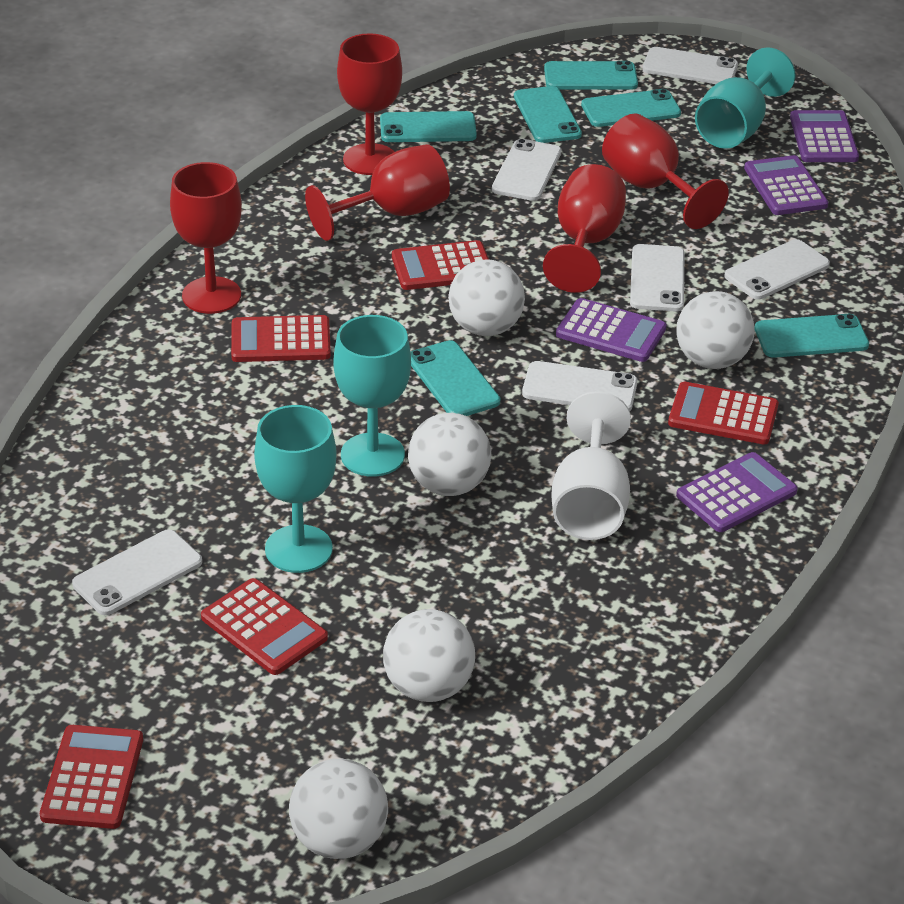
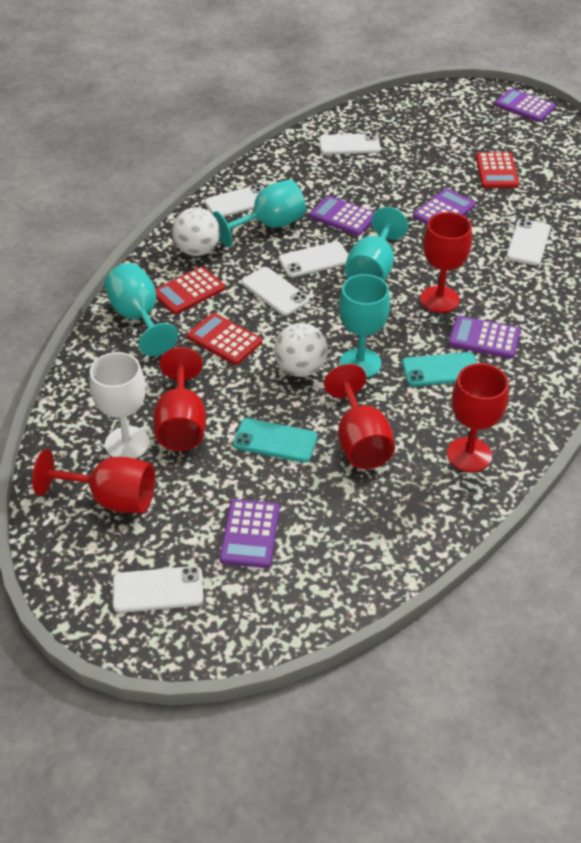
purple calculator: 4 -> 5
red calculator: 5 -> 3
turquoise goblet: 3 -> 4
turquoise phone: 6 -> 2
white ball: 5 -> 2

